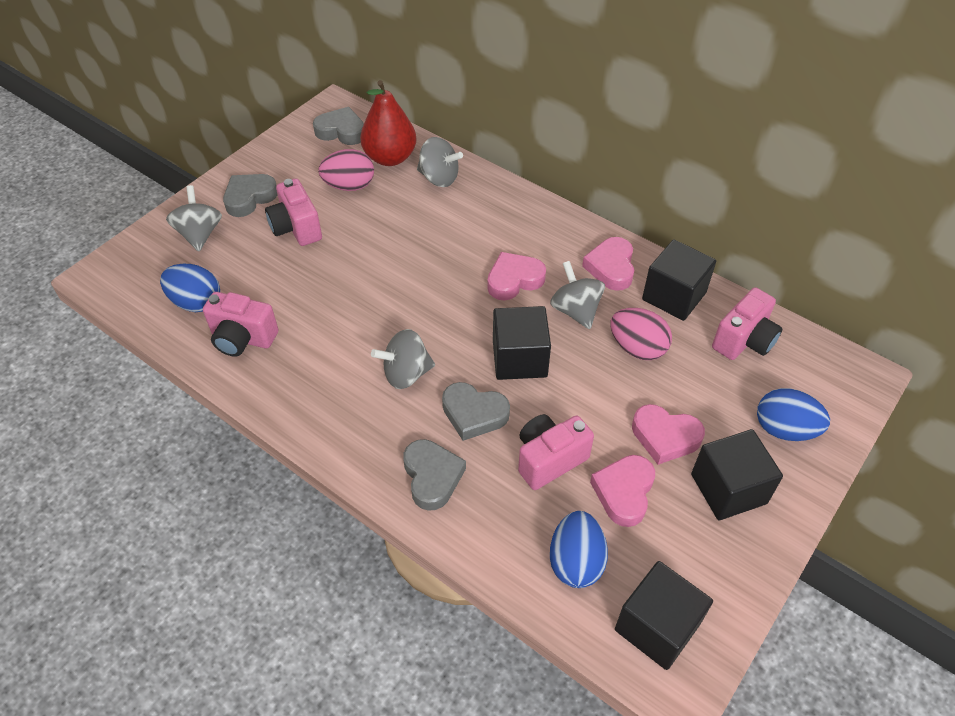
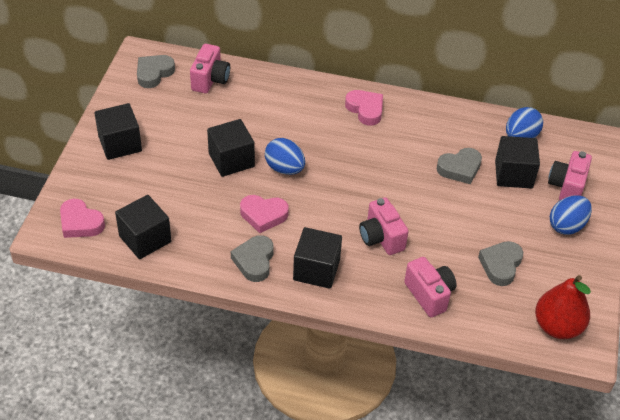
black cube: 4 -> 5
grey spinning top: 4 -> 0
pink egg: 2 -> 0
pink heart: 4 -> 3

